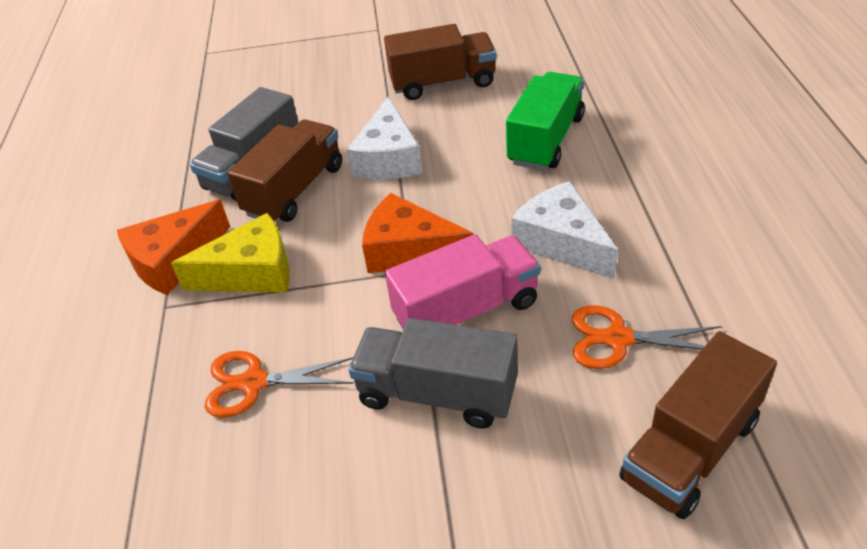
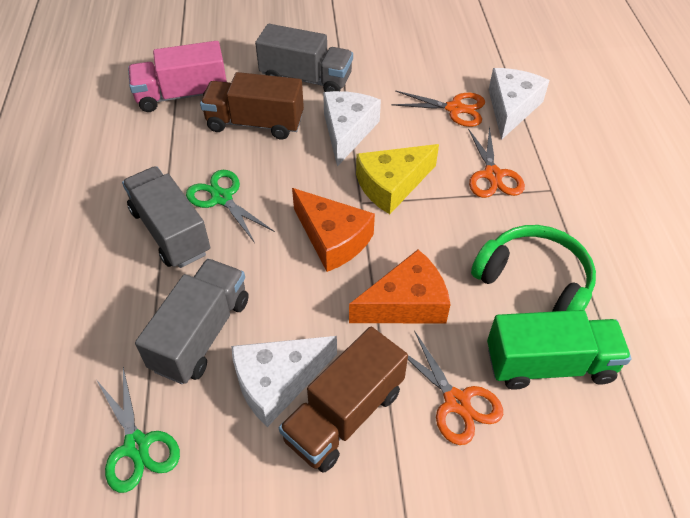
brown truck: 3 -> 2
green headphones: 0 -> 1
green scissors: 0 -> 2
grey truck: 2 -> 3
orange scissors: 2 -> 3
white cheese: 2 -> 3

